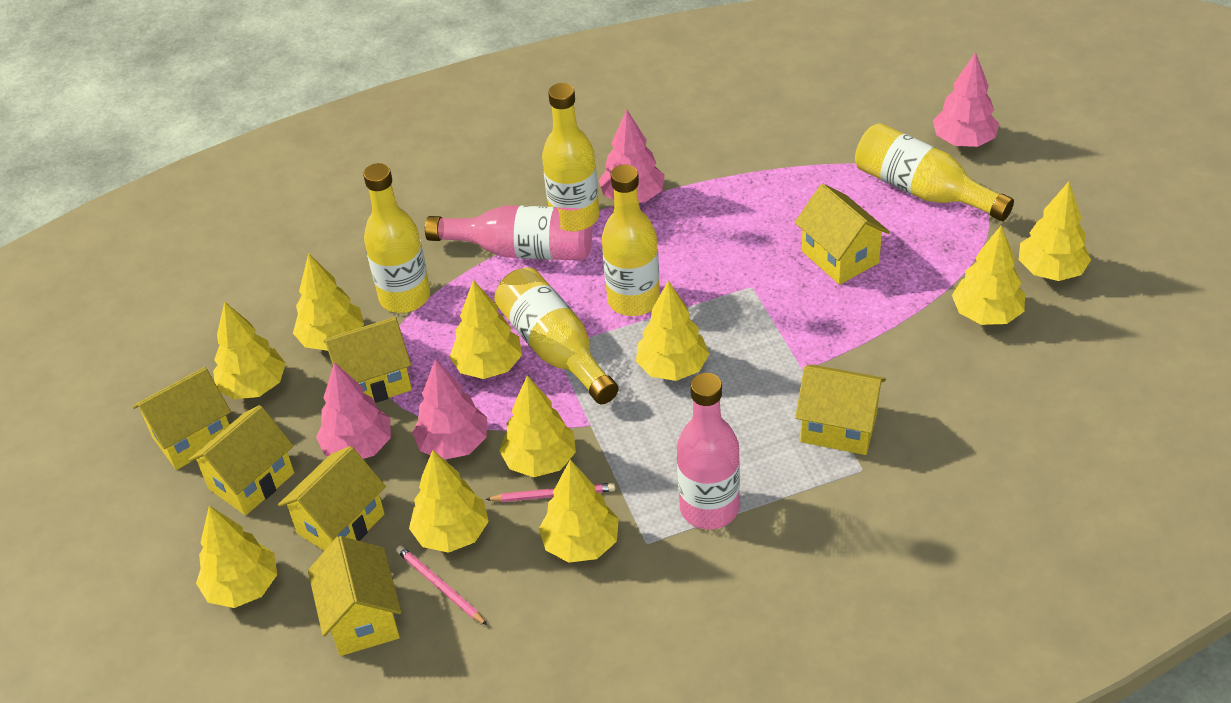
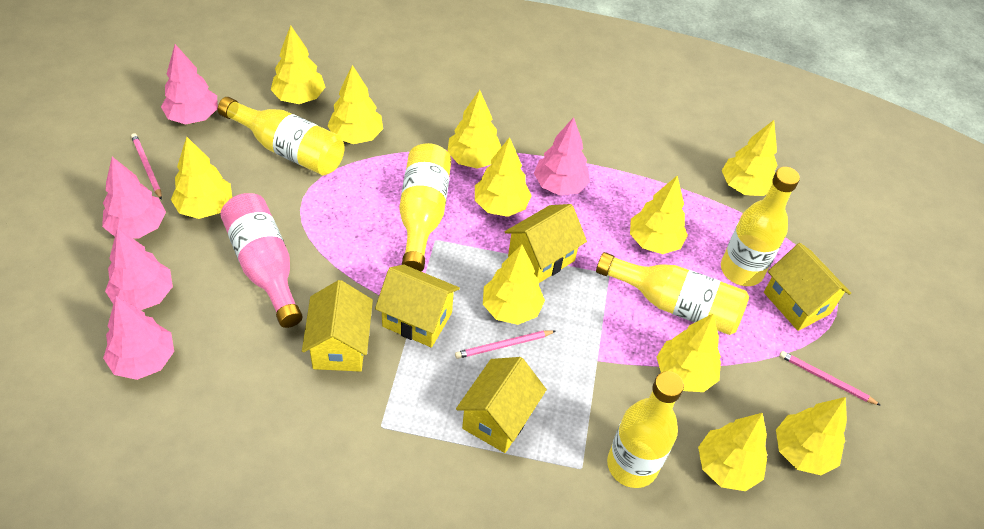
pink bottle: 2 -> 1
pink pencil: 2 -> 3
pink tree: 4 -> 5
yellow house: 7 -> 5
yellow tree: 10 -> 11

